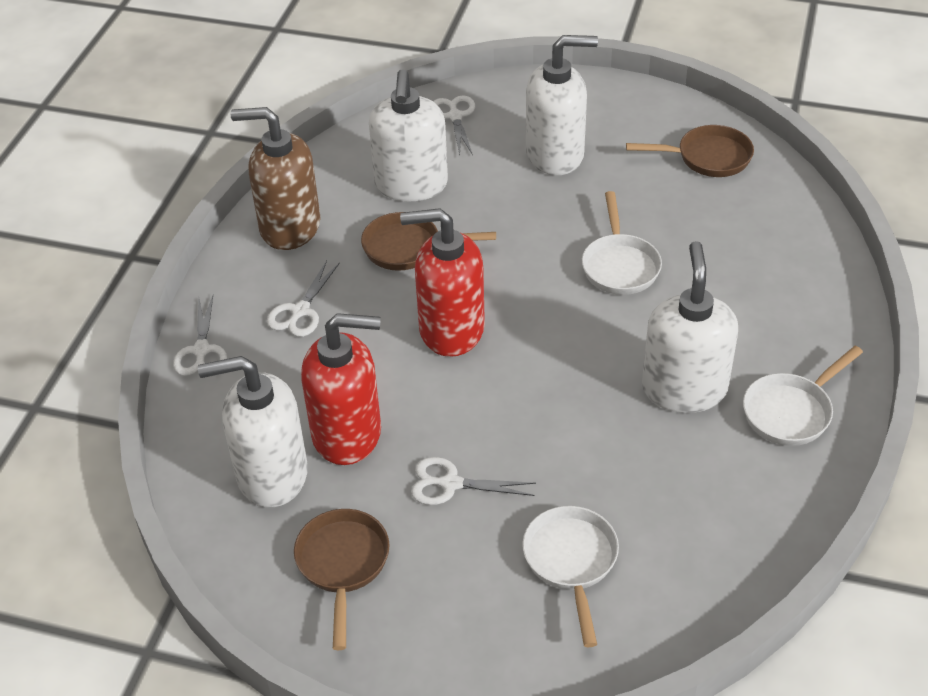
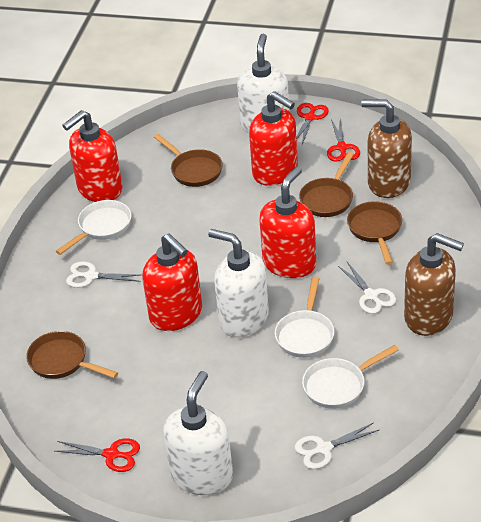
brown pan: 3 -> 4
brown soap dispenser: 1 -> 2
red scissors: 0 -> 3
red soap dispenser: 2 -> 4
white scissors: 4 -> 3
white soap dispenser: 4 -> 3

